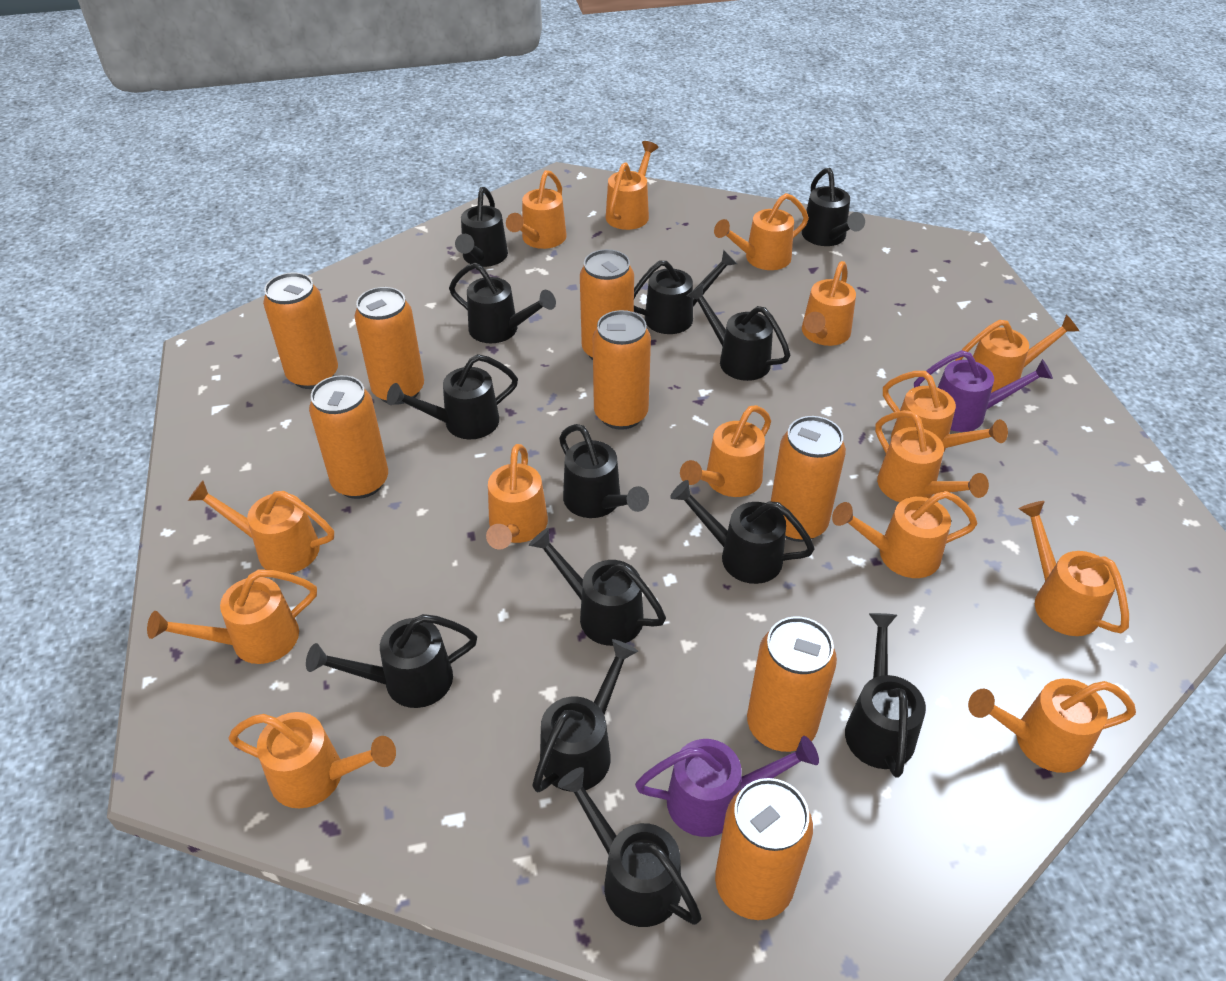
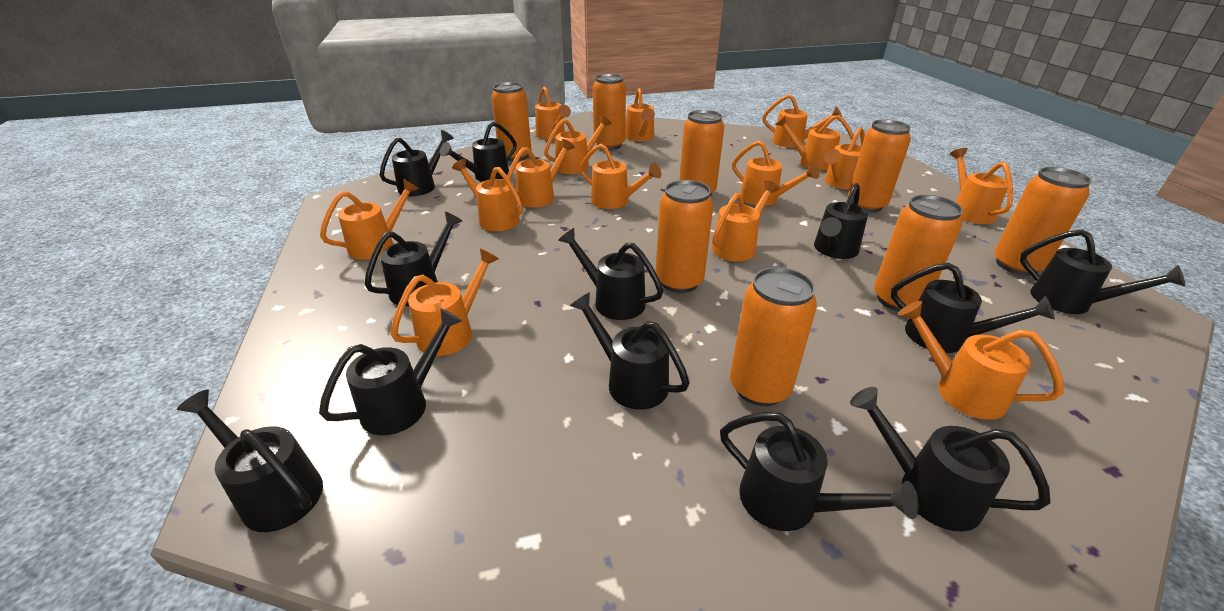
black watering can: 13 -> 12
purple watering can: 2 -> 0

